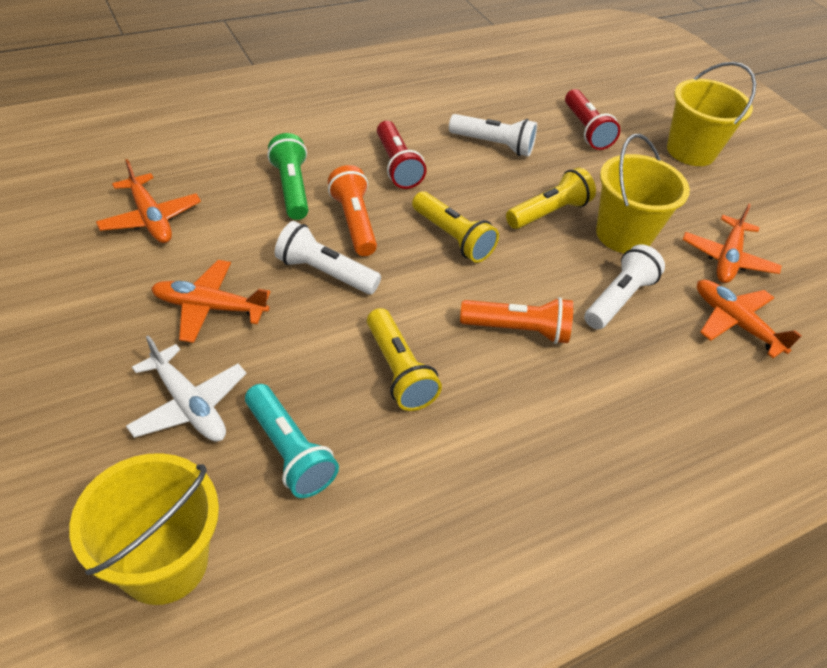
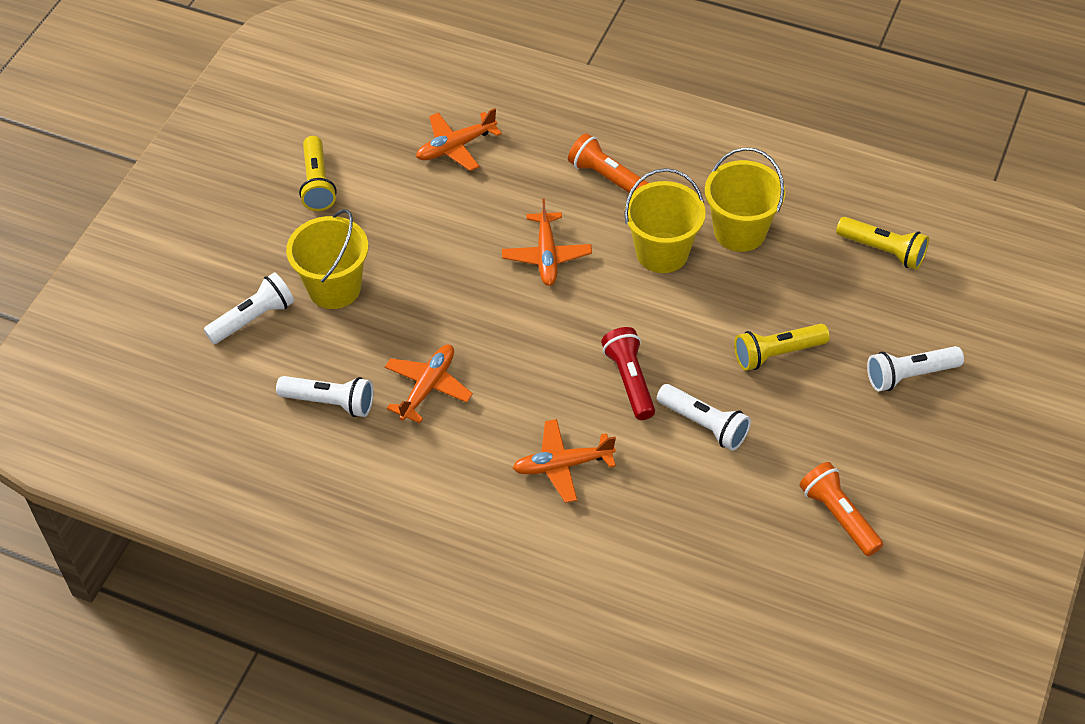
green flashlight: 1 -> 0
red flashlight: 2 -> 1
turquoise flashlight: 1 -> 0
white flashlight: 3 -> 4
white plane: 1 -> 0

